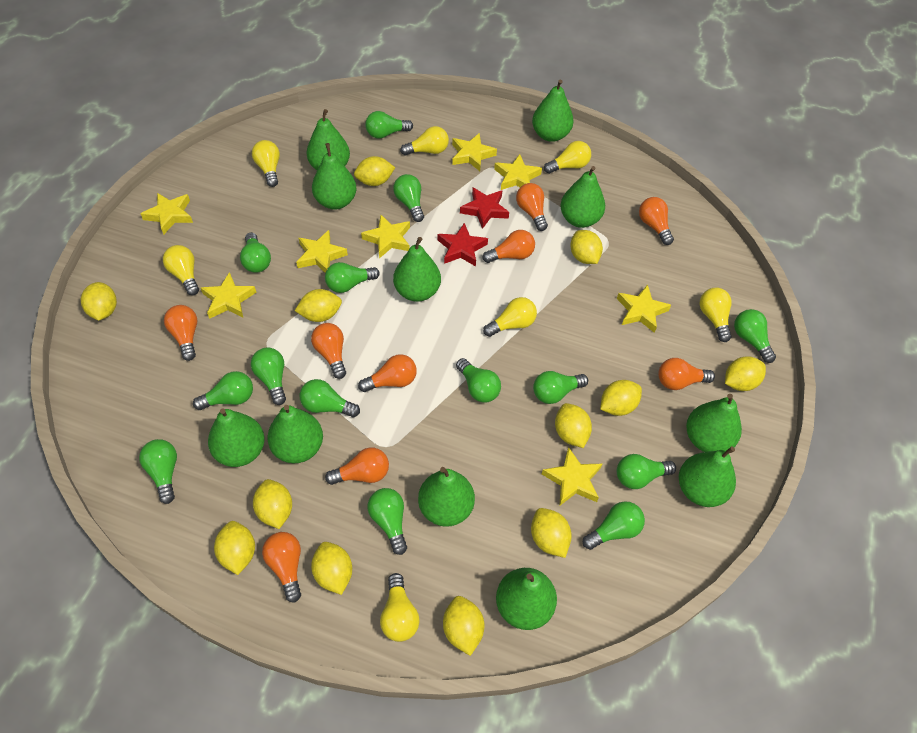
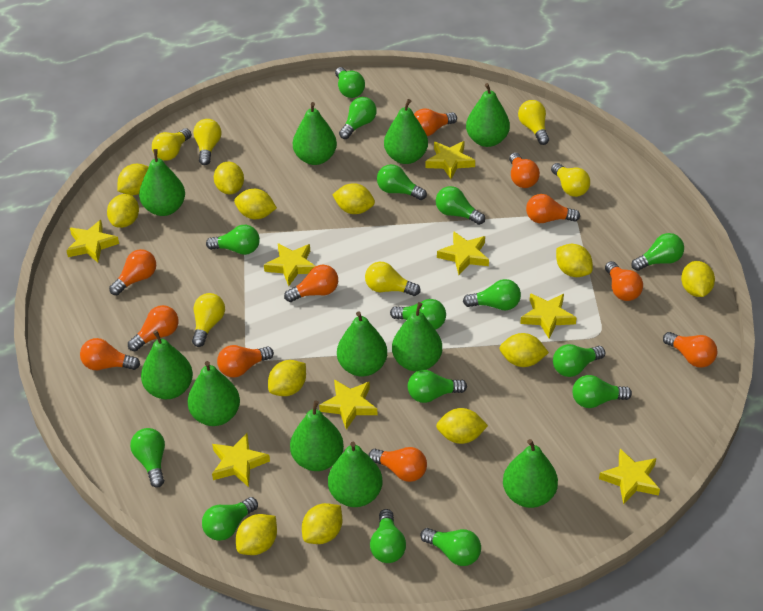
green light bulb: 14 -> 15
orange light bulb: 9 -> 11
red star: 2 -> 0
yellow light bulb: 7 -> 6

